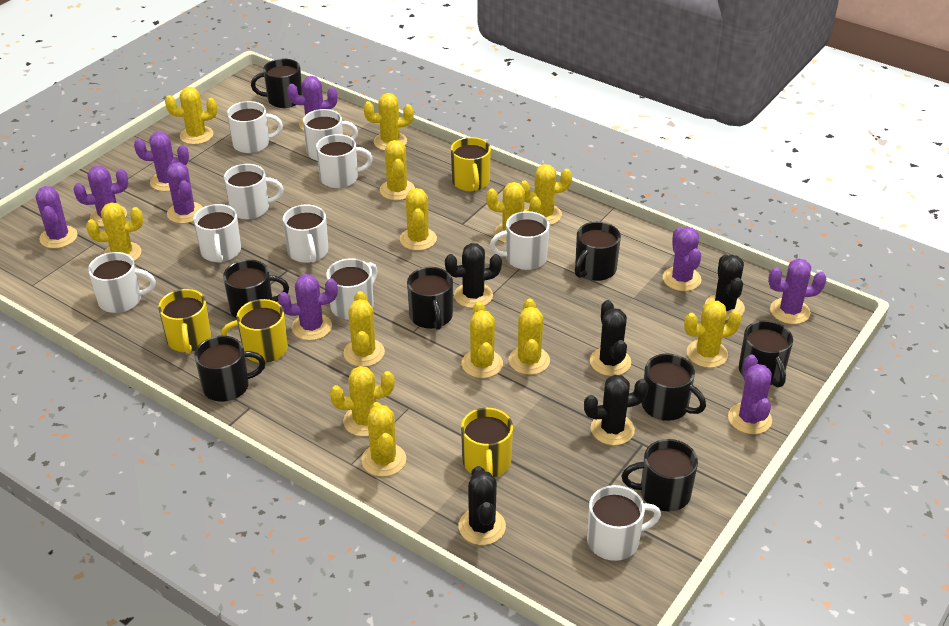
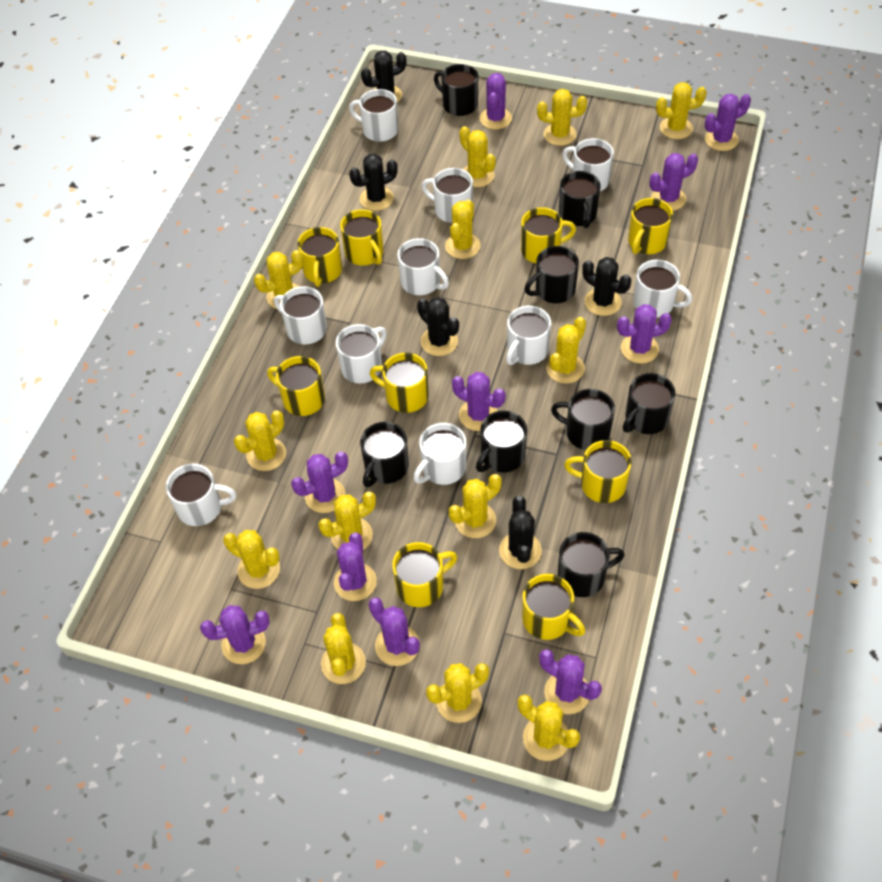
purple cactus: 9 -> 10
yellow mug: 4 -> 9

